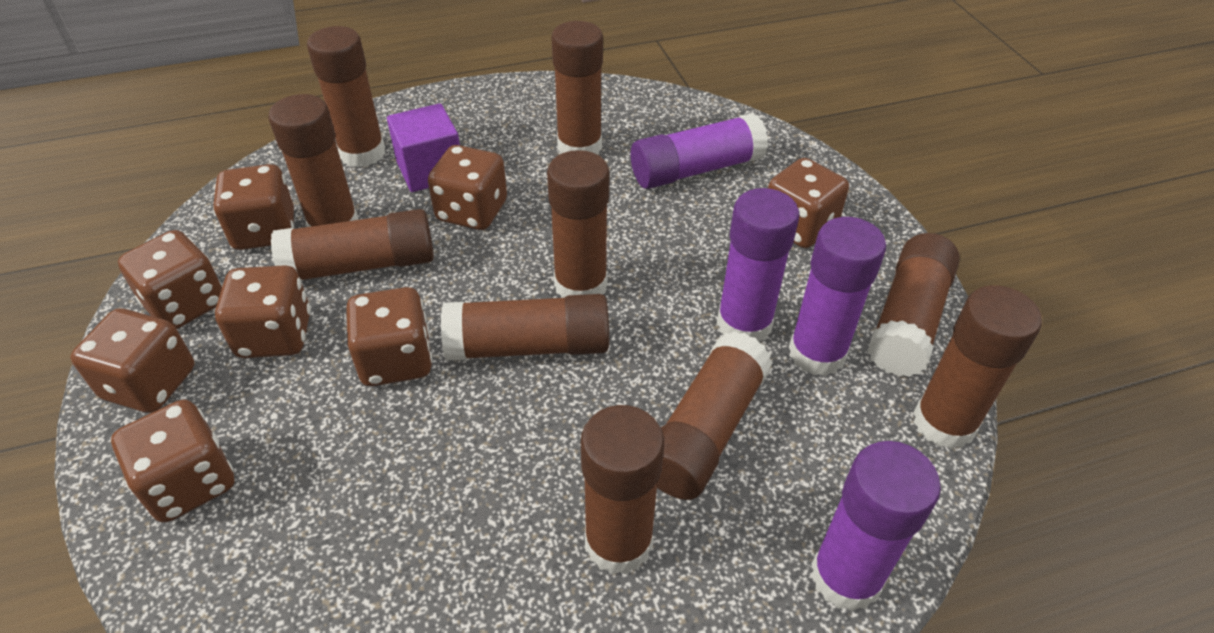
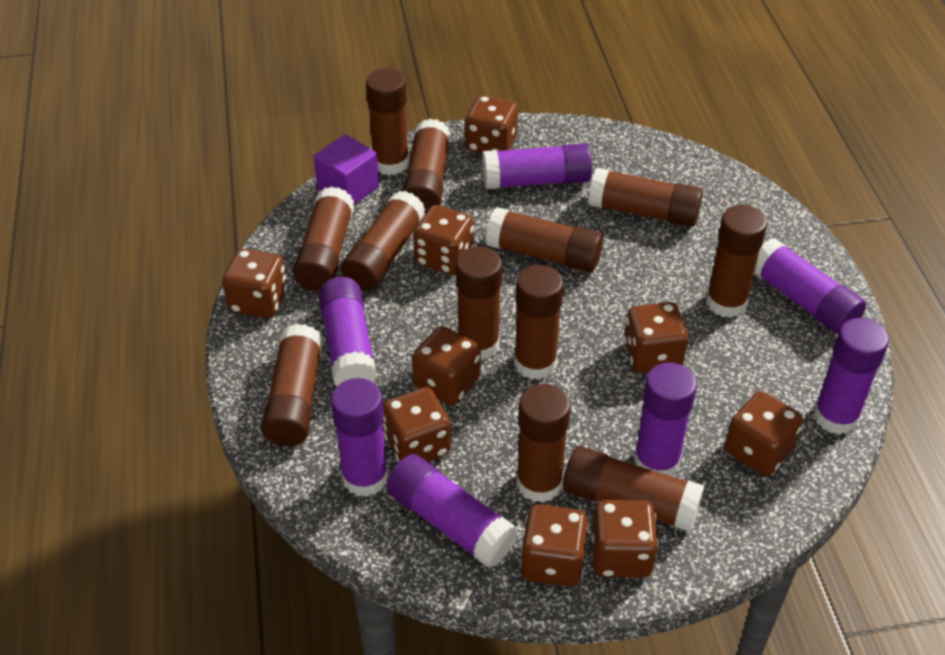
brown dice: 8 -> 9
brown glue stick: 10 -> 12
purple glue stick: 4 -> 7

